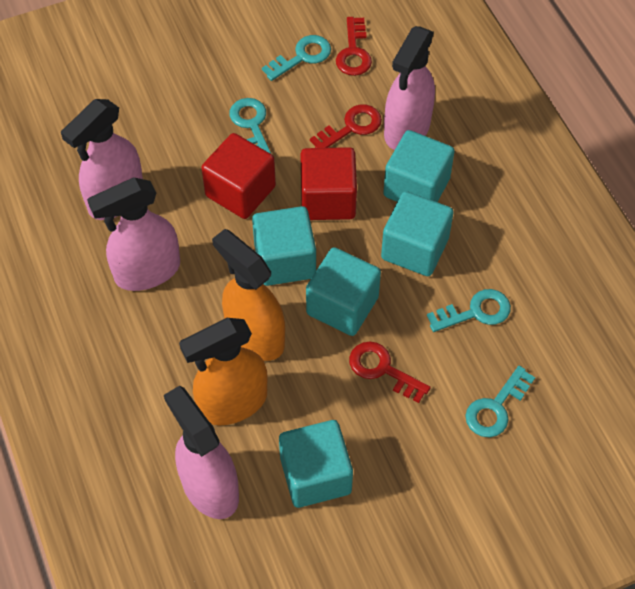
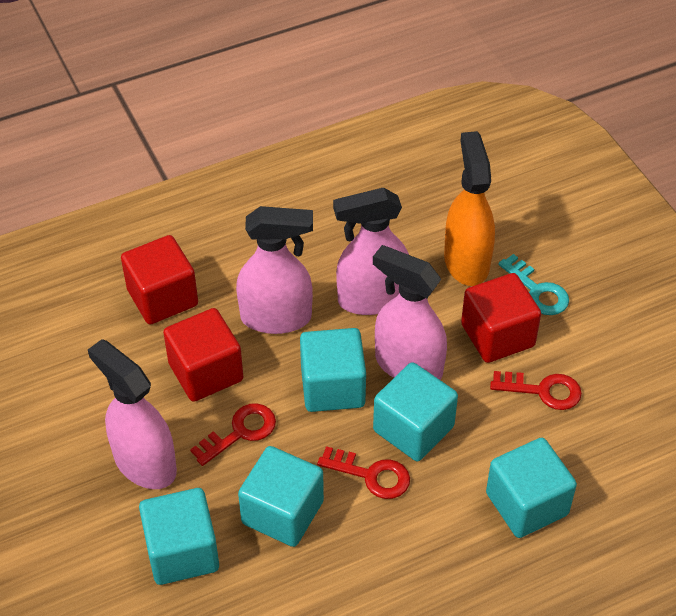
orange spray bottle: 2 -> 1
red cube: 2 -> 3
turquoise key: 4 -> 1

